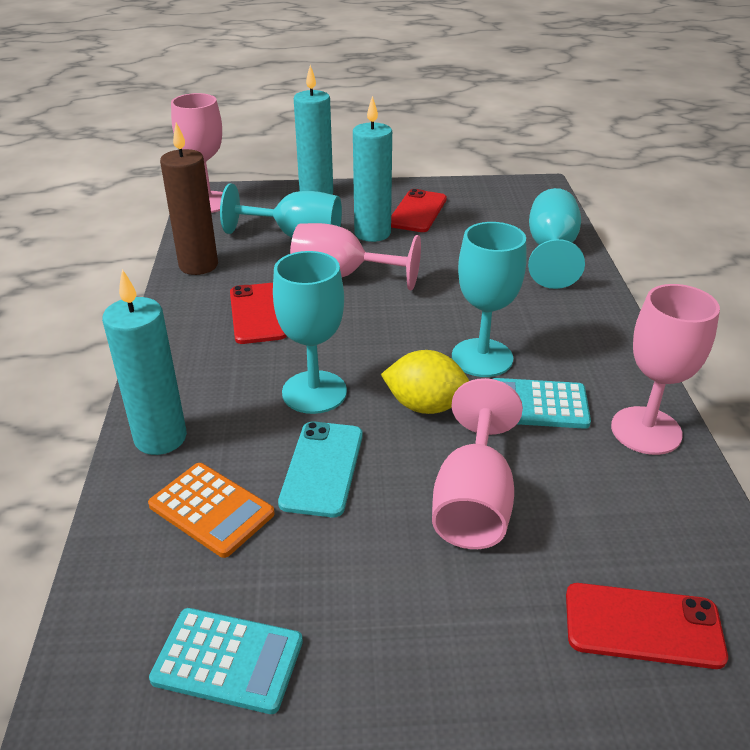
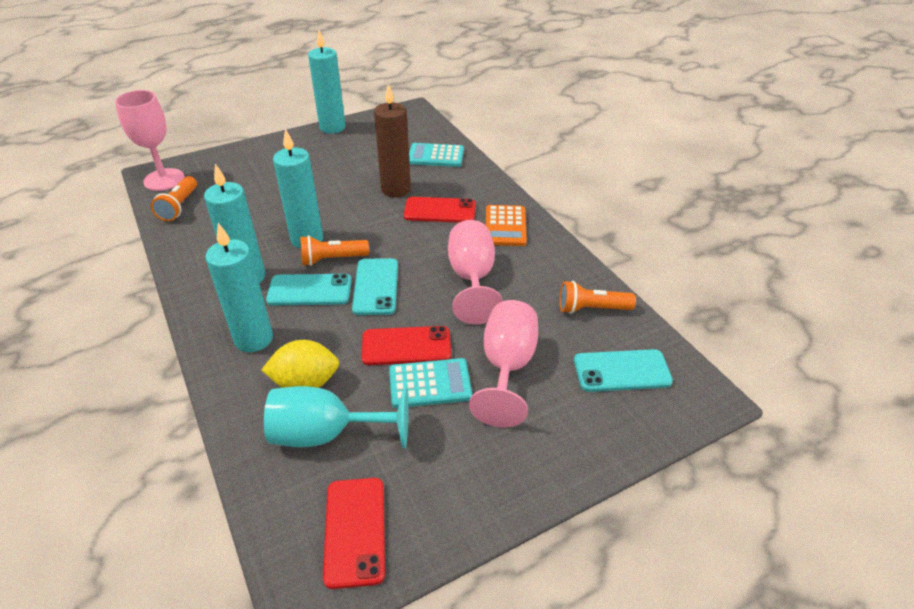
orange flashlight: 0 -> 3
pink goblet: 4 -> 3
turquoise candle: 3 -> 4
turquoise goblet: 4 -> 1
turquoise phone: 1 -> 3

